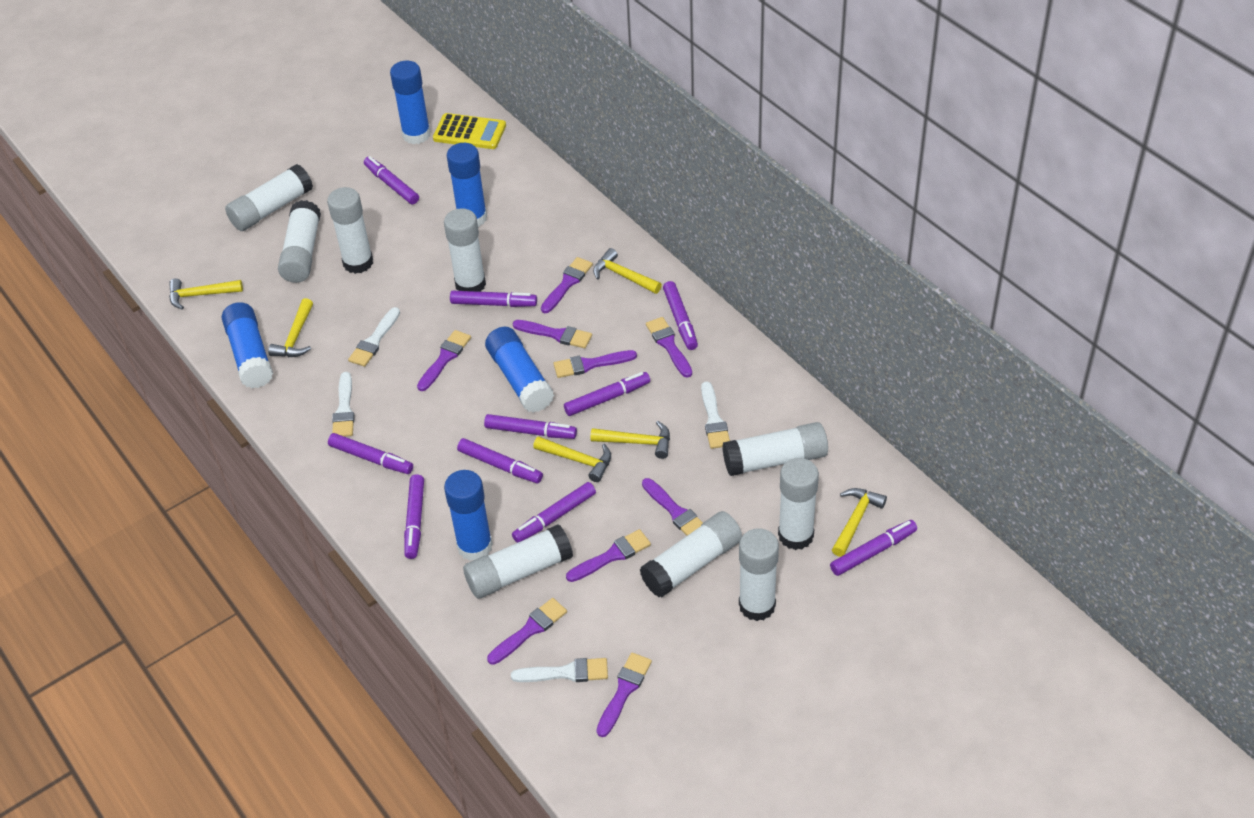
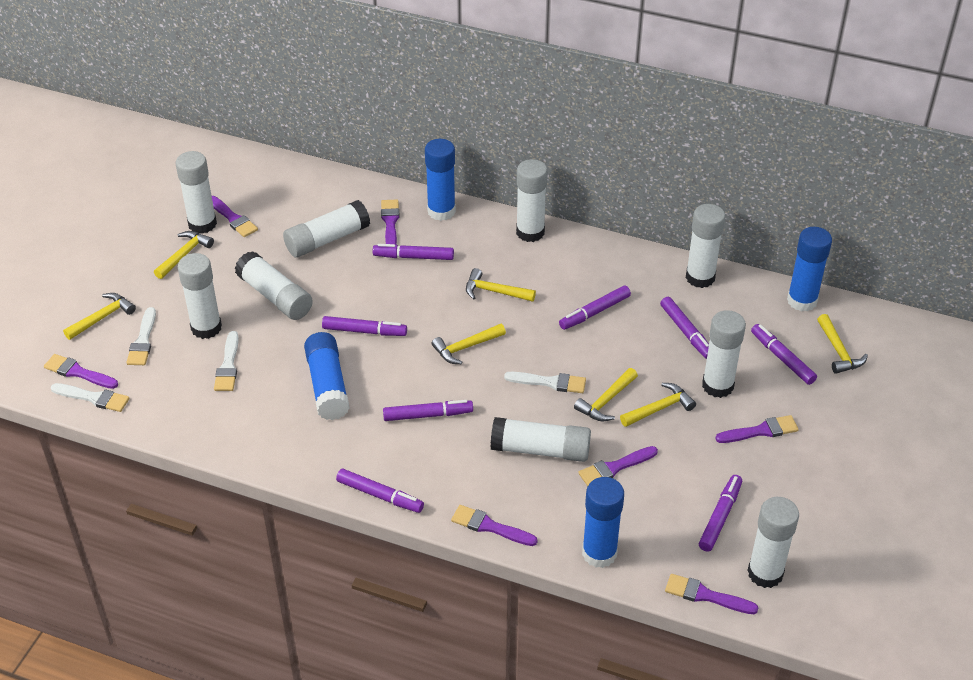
blue glue stick: 5 -> 4
purple brush: 9 -> 7
purple marker: 10 -> 8
yellow calculator: 1 -> 0
yellow hammer: 6 -> 7

